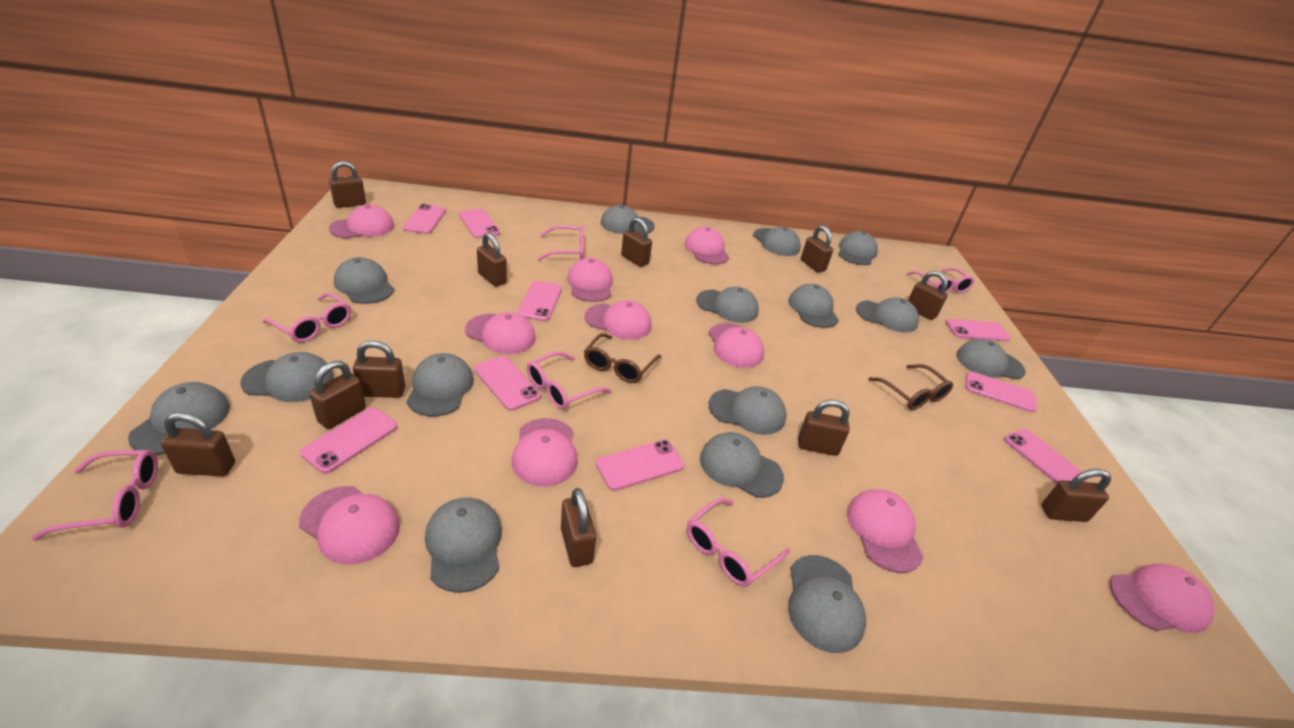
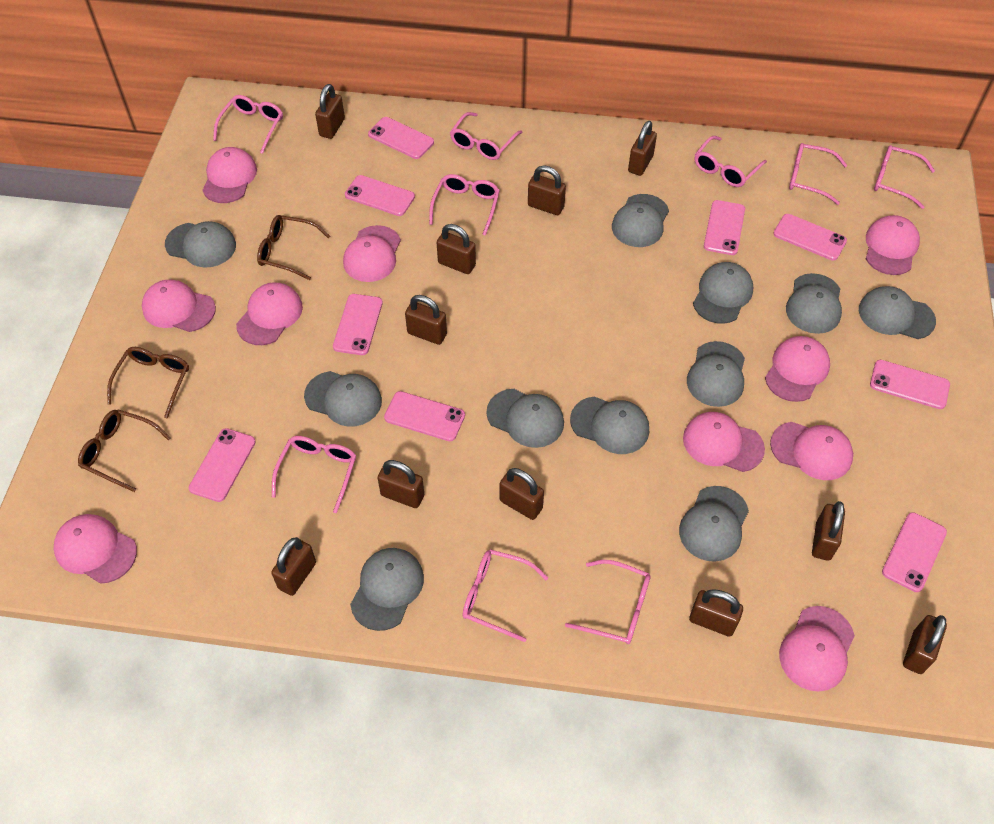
brown glasses: 2 -> 3
grey cap: 15 -> 11
pink glasses: 6 -> 9

